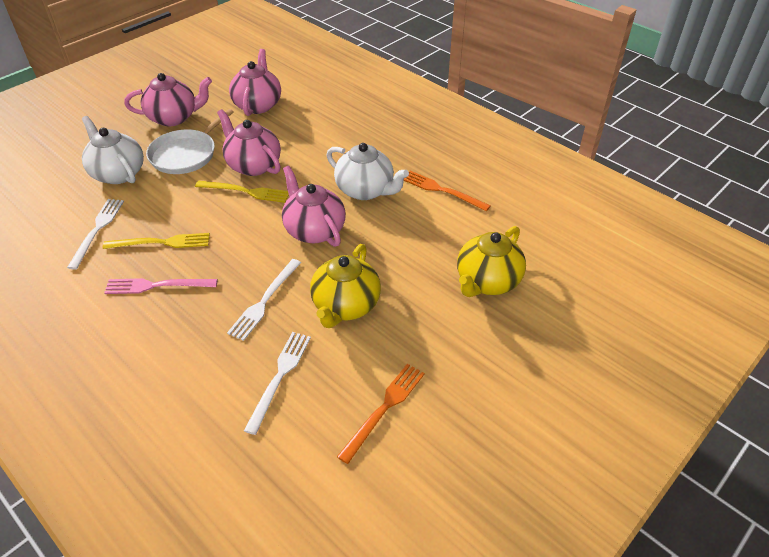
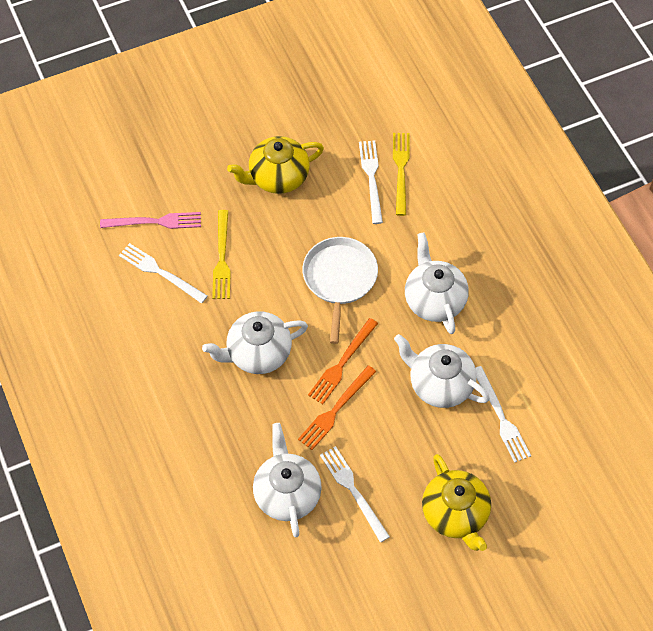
pink teapot: 4 -> 0
white fork: 3 -> 4
white teapot: 2 -> 4

